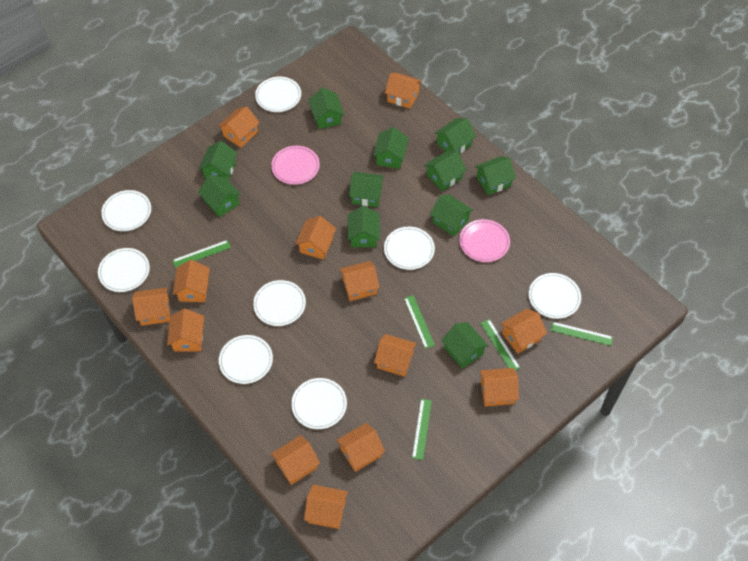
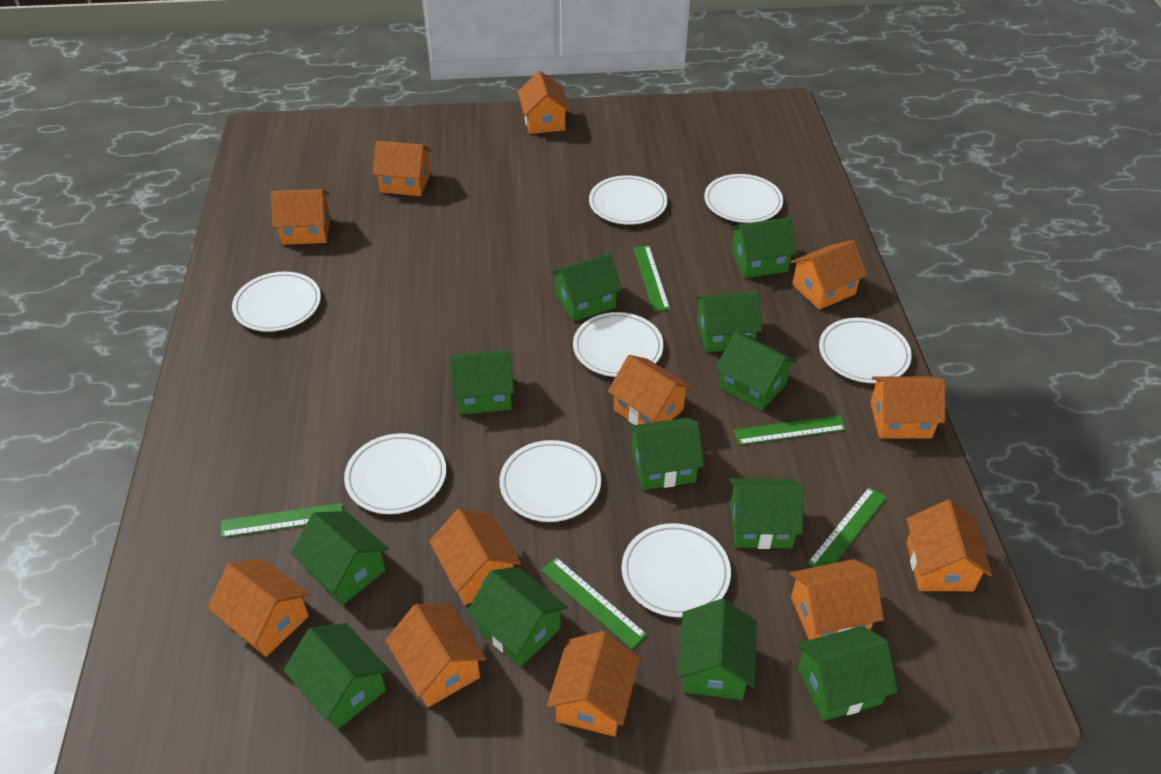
green house: 11 -> 12
orange house: 13 -> 12
pink plate: 2 -> 0

